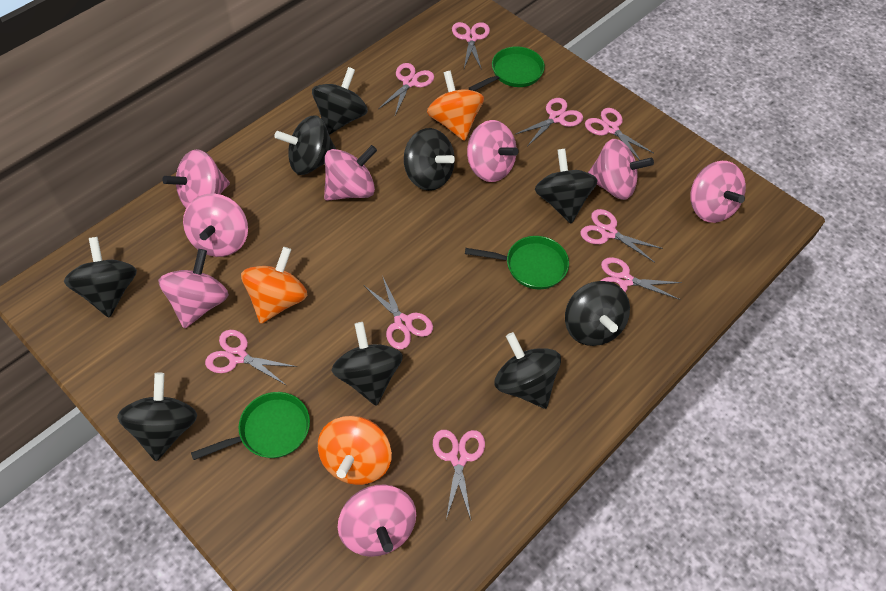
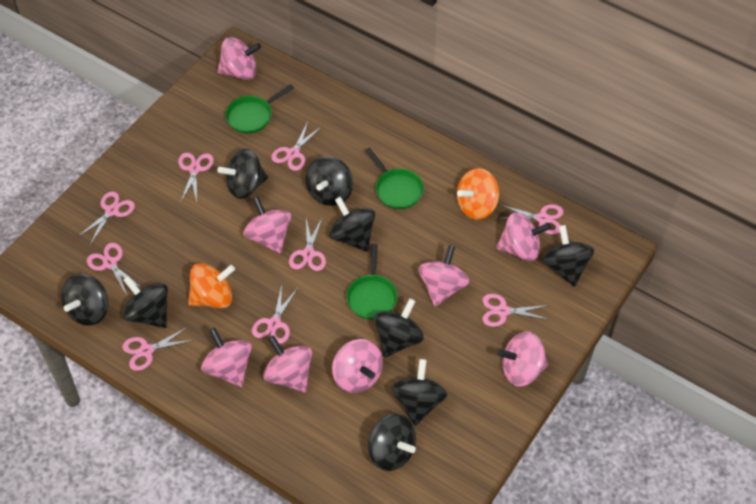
orange spinning top: 3 -> 2

